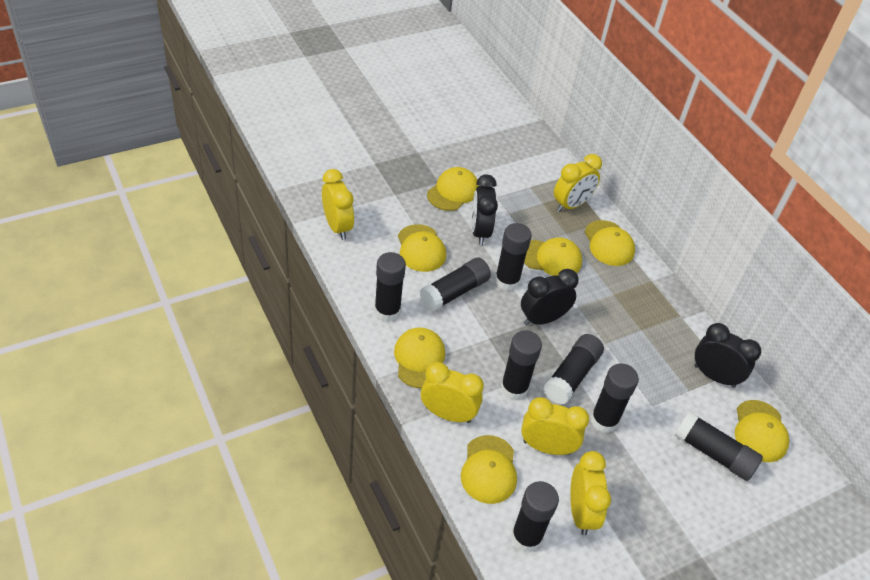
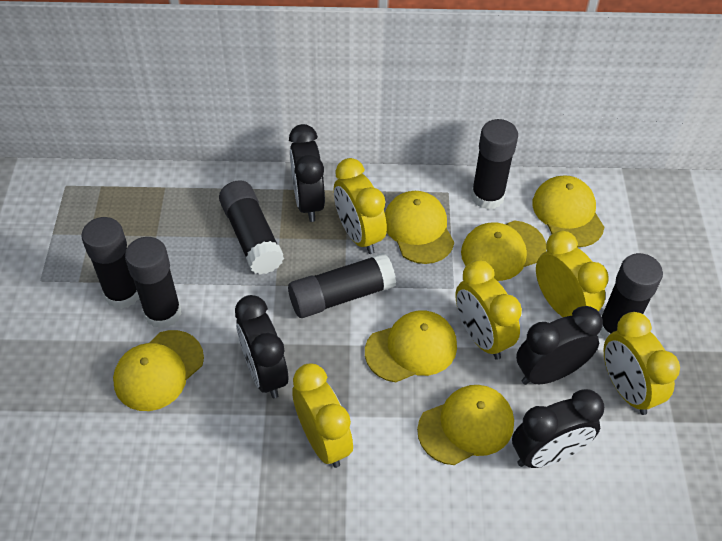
black clock: 3 -> 4
black glue stick: 8 -> 6
yellow cap: 7 -> 6

